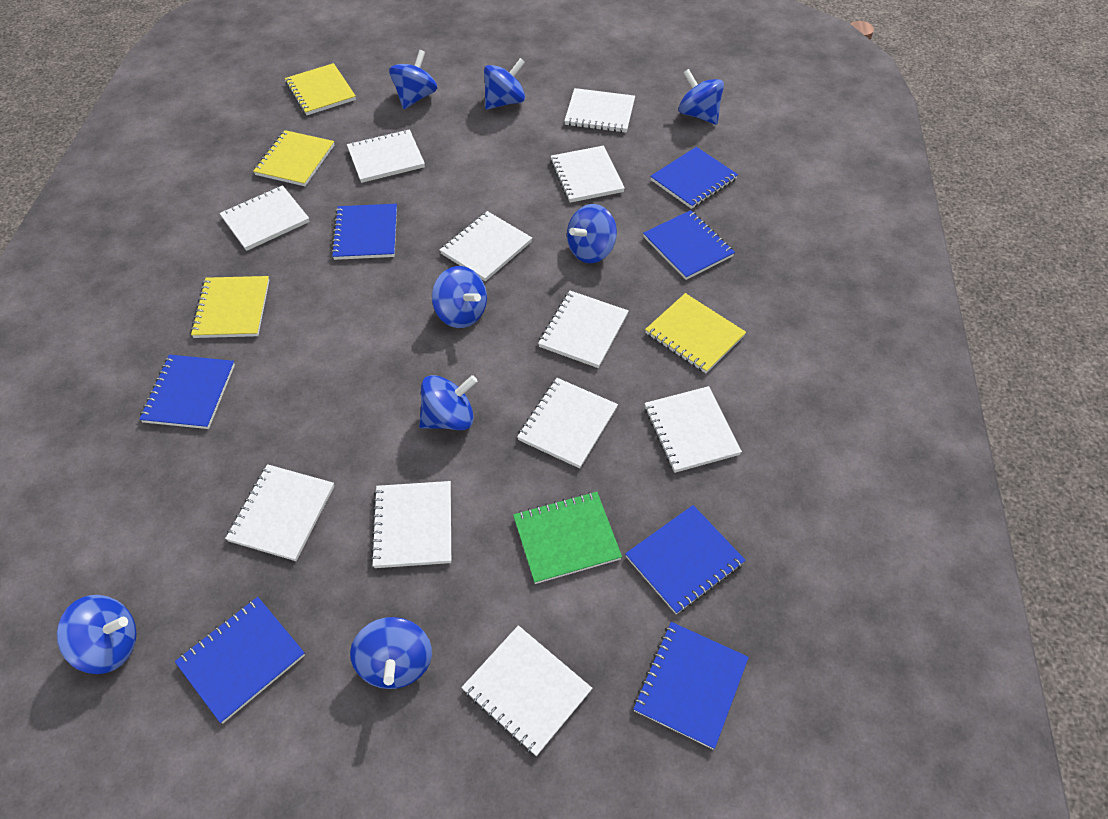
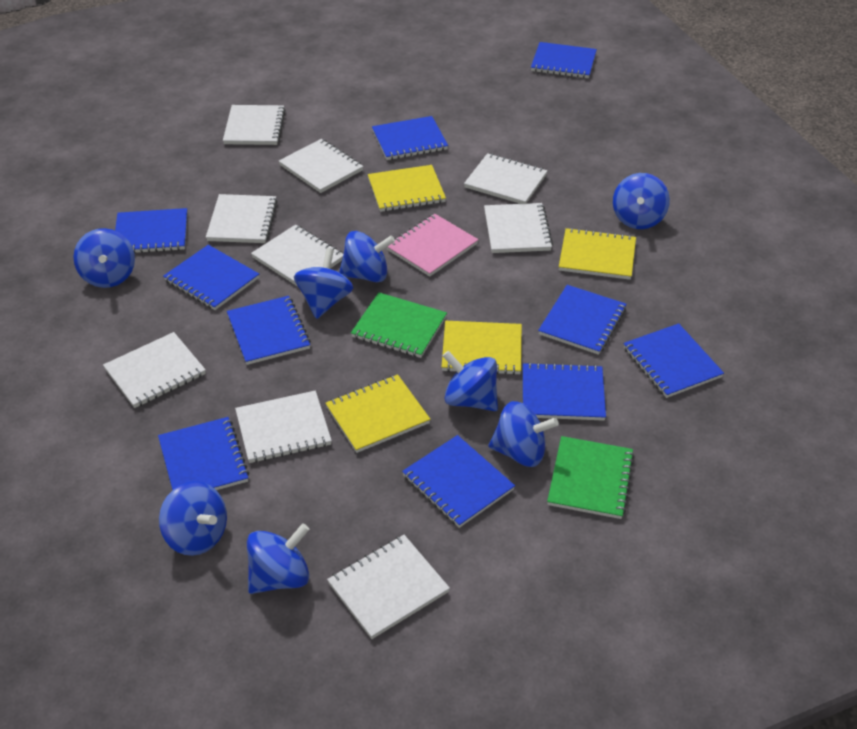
blue notebook: 7 -> 10
green notebook: 1 -> 2
pink notebook: 0 -> 1
white notebook: 11 -> 9

